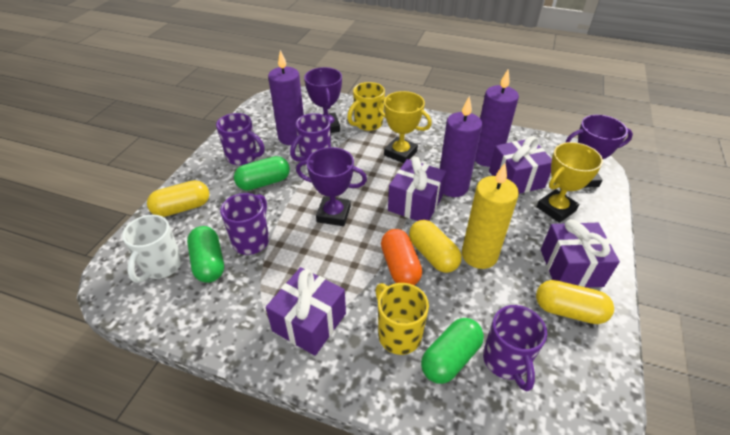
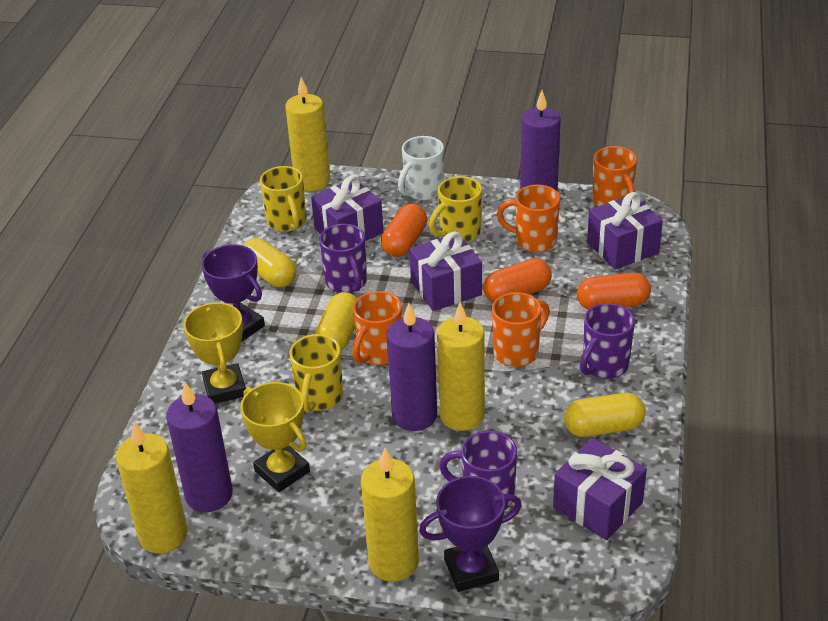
green capsule: 3 -> 0
orange capsule: 1 -> 3
orange mug: 0 -> 4
purple mug: 4 -> 3
purple trophy: 3 -> 2
yellow candle: 1 -> 4
yellow mug: 2 -> 3

